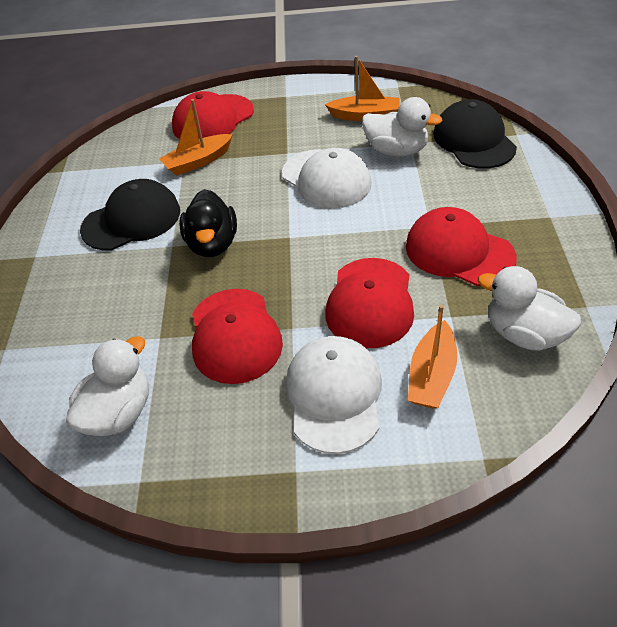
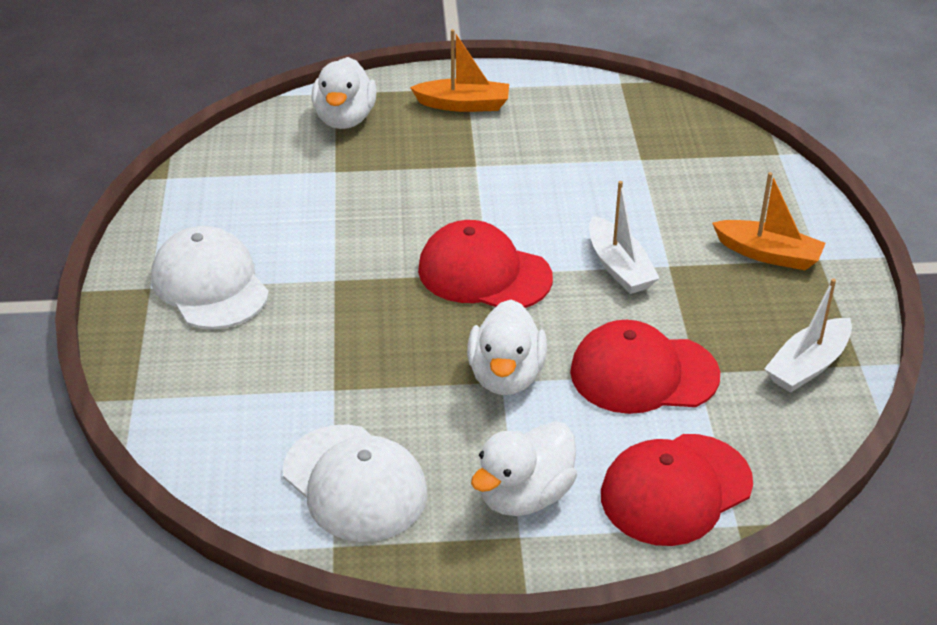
black cap: 2 -> 0
black duck: 1 -> 0
orange boat: 3 -> 2
red cap: 4 -> 3
white boat: 0 -> 2

